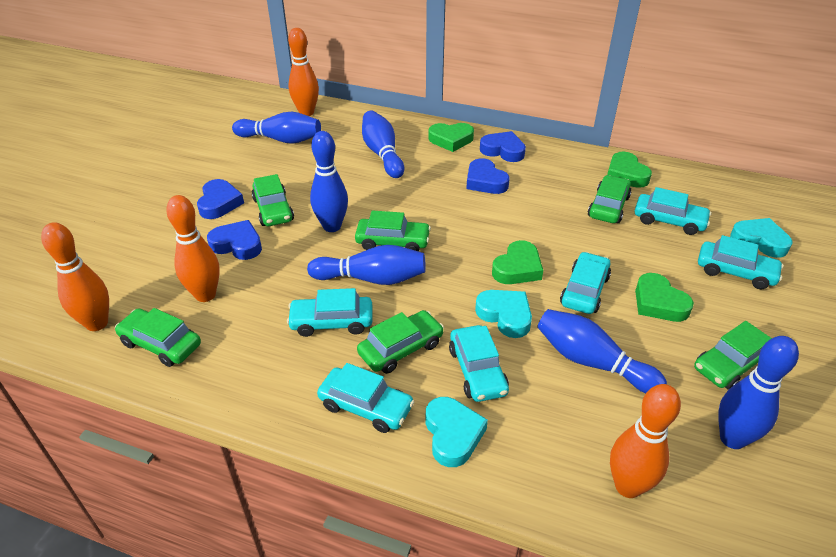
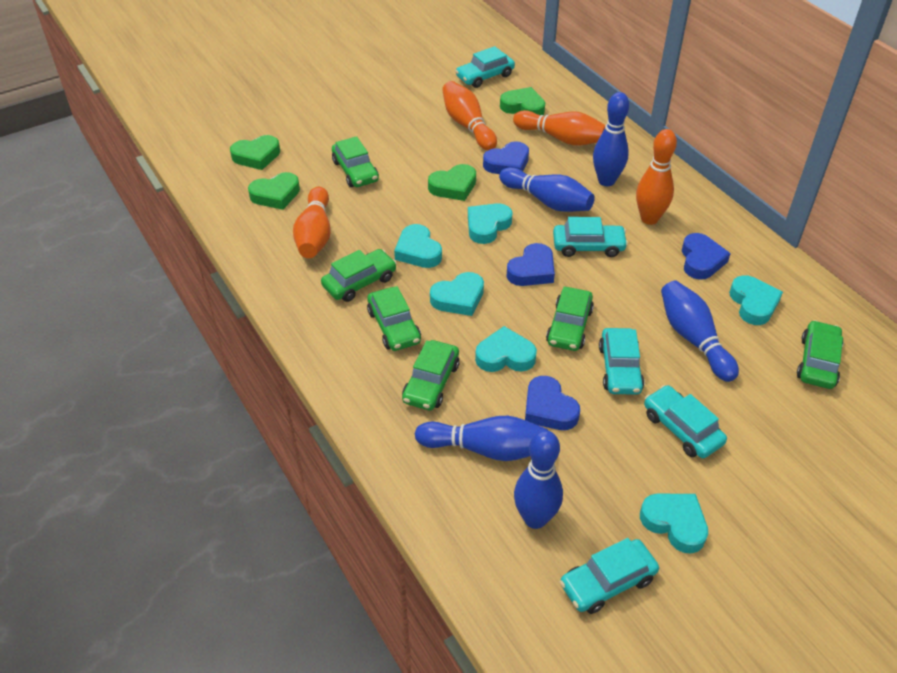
blue bowling pin: 6 -> 5
turquoise car: 6 -> 5
turquoise heart: 3 -> 6

